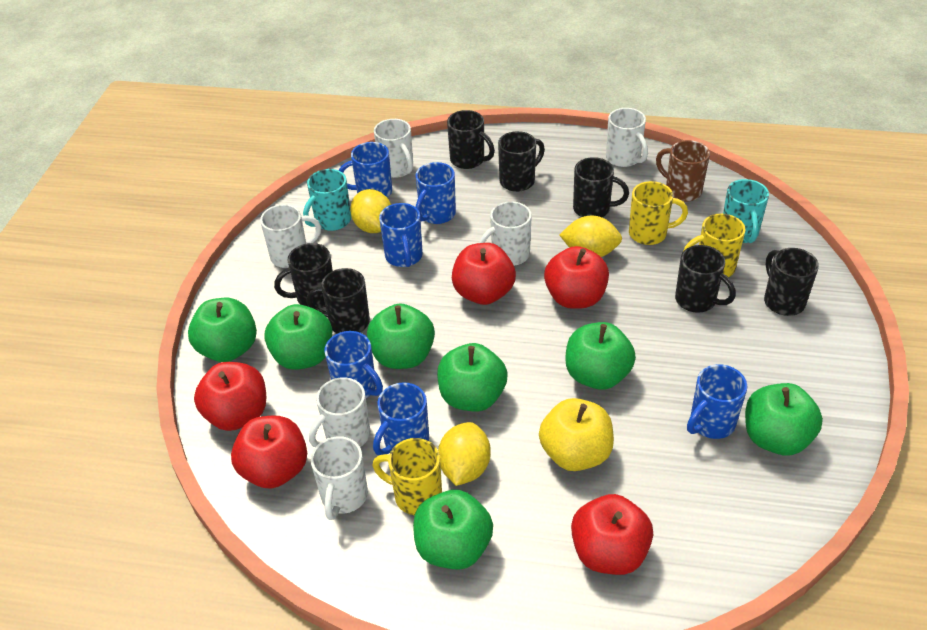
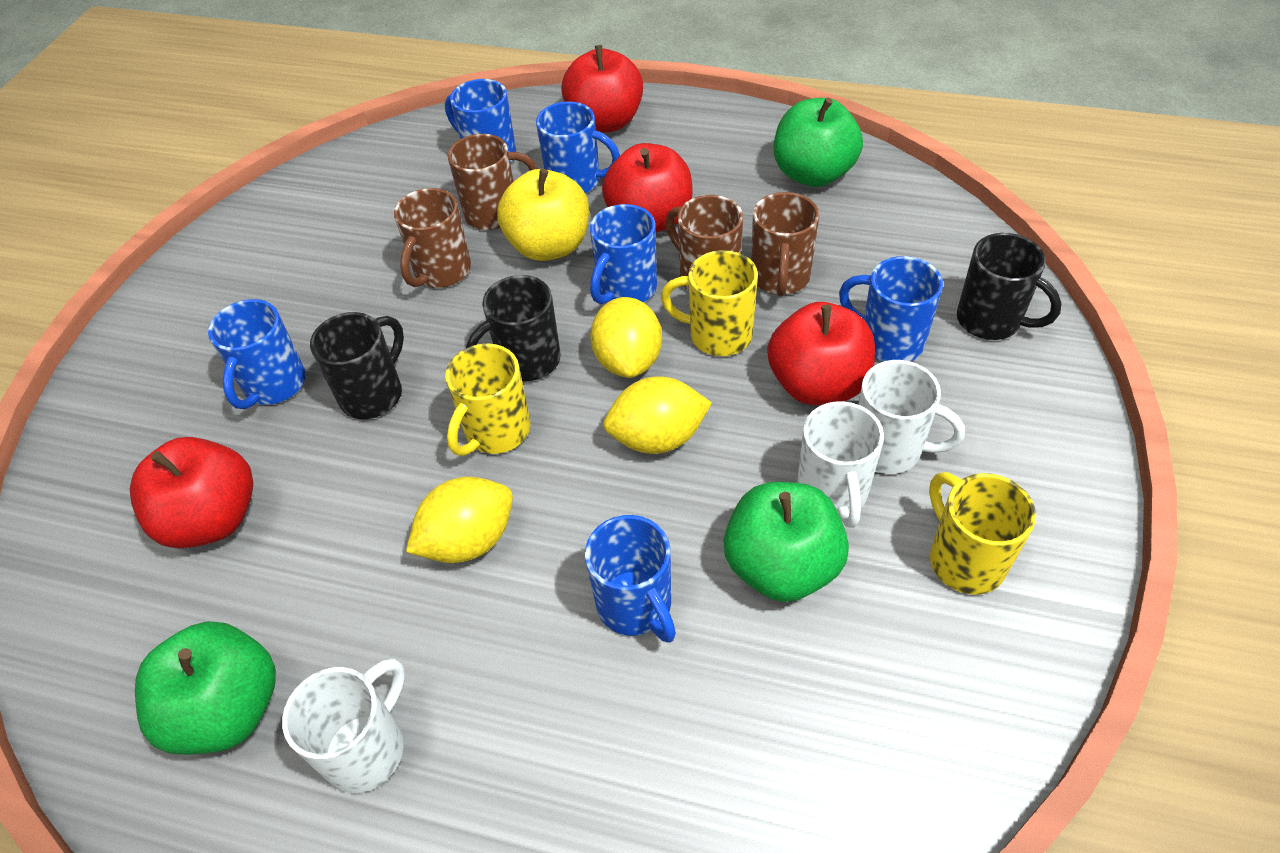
black mug: 7 -> 3
brown mug: 1 -> 4
green apple: 7 -> 3
red apple: 5 -> 4
turquoise mug: 2 -> 0
white mug: 6 -> 3

